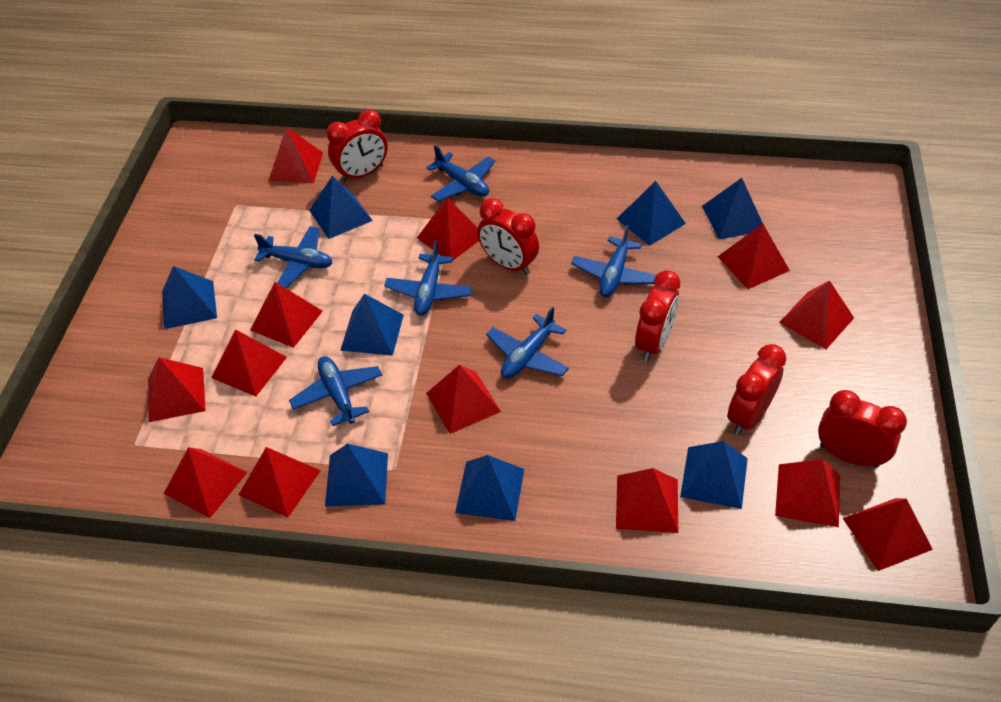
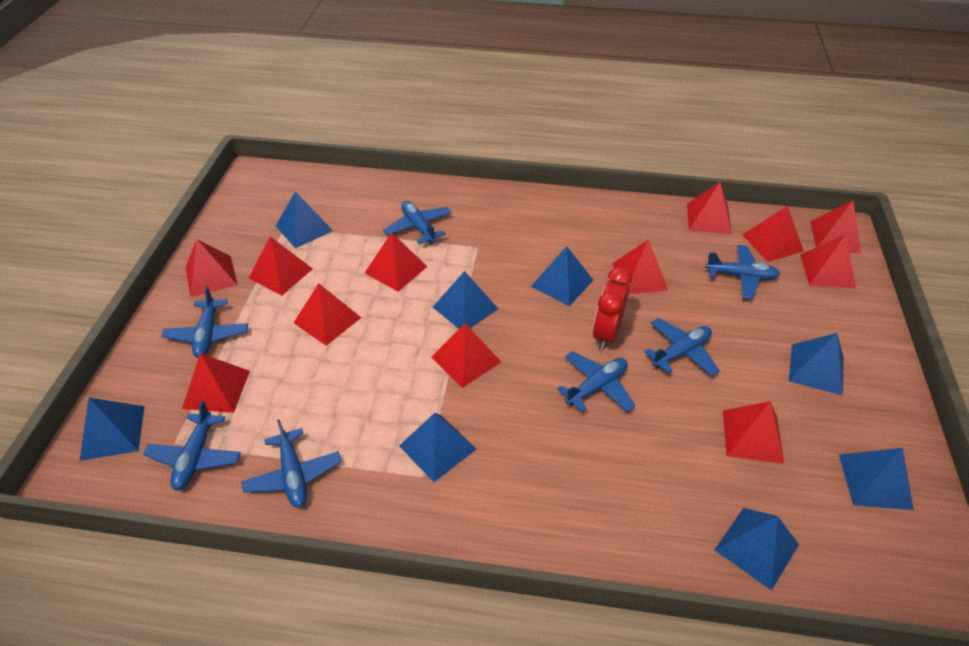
blue plane: 6 -> 7
red clock: 5 -> 1
red pyramid: 13 -> 12

